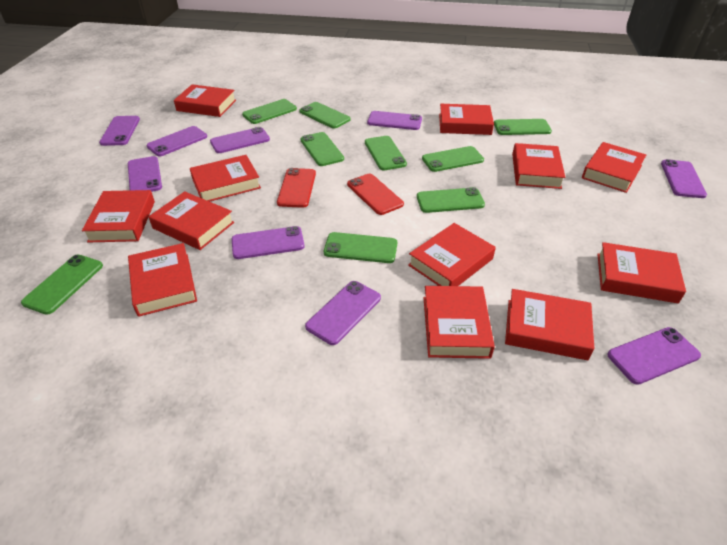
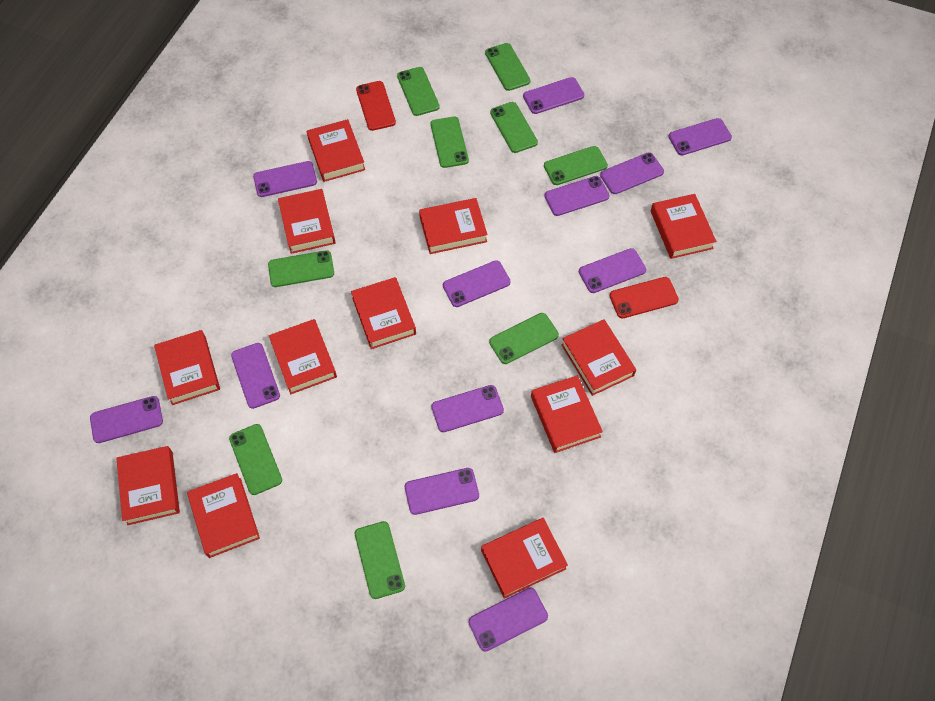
purple phone: 9 -> 12

